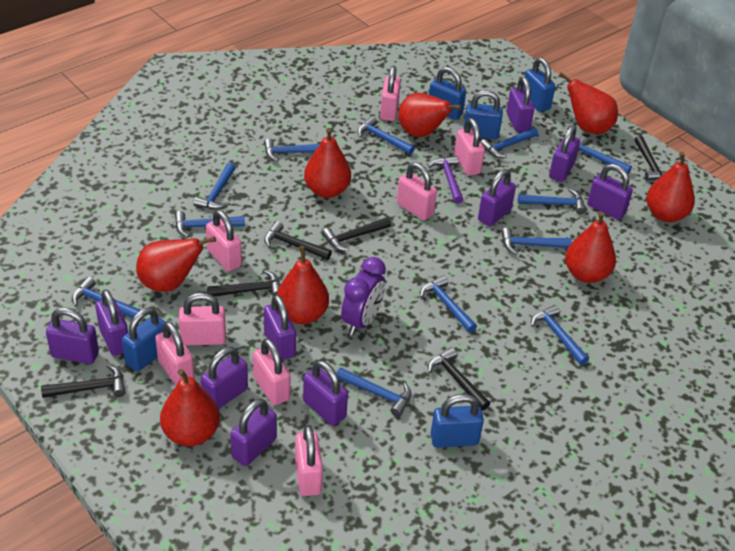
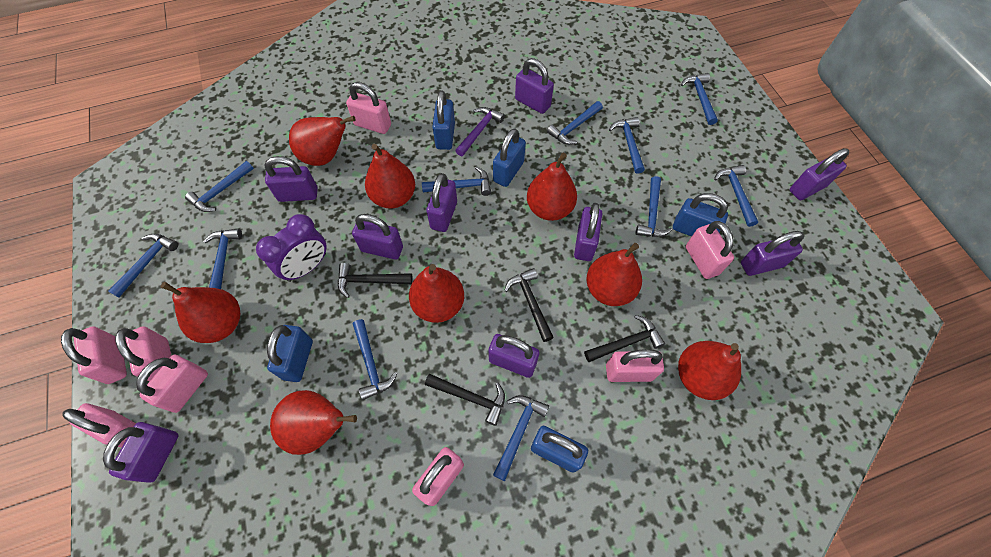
black hammer: 6 -> 4
blue hammer: 12 -> 11
purple padlock: 10 -> 9

